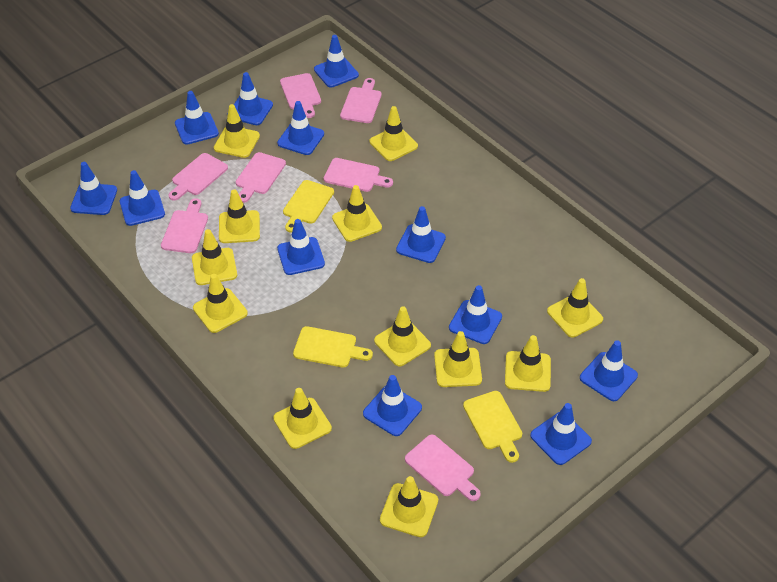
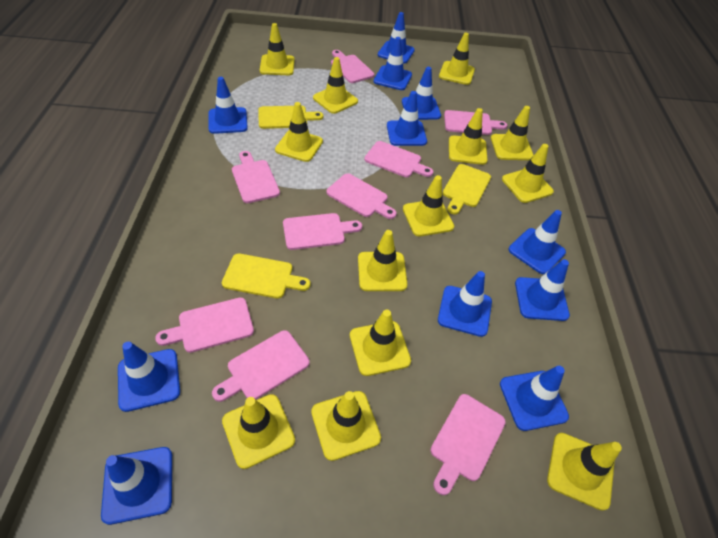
blue traffic cone: 12 -> 11
pink cutting board: 7 -> 9
yellow traffic cone: 12 -> 13

